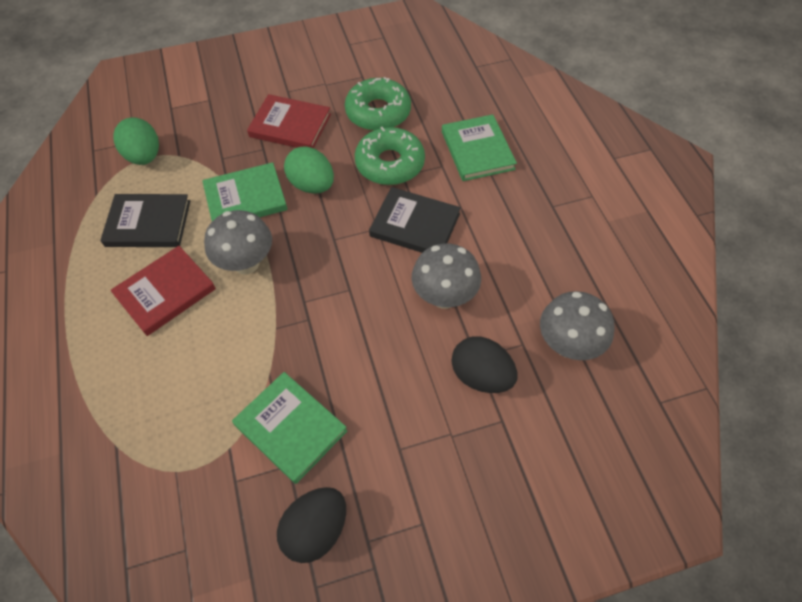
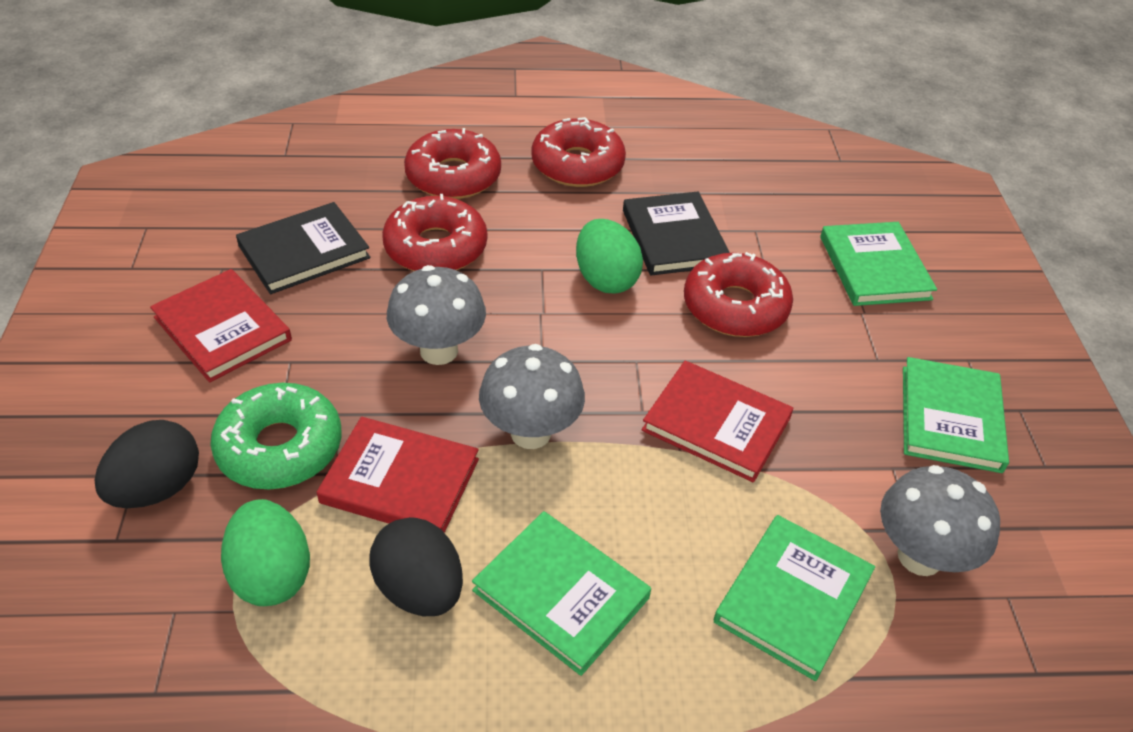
green book: 3 -> 4
green donut: 2 -> 1
red book: 2 -> 3
red donut: 0 -> 4

